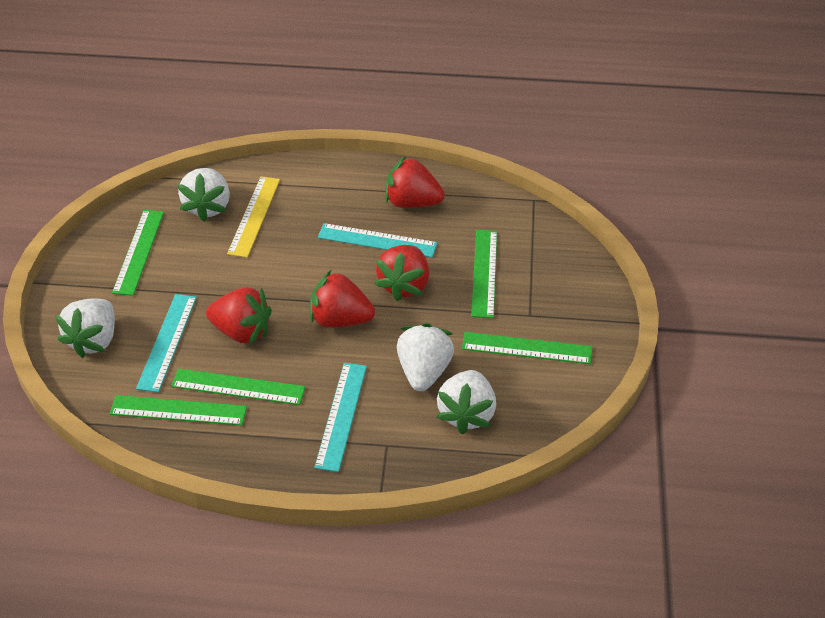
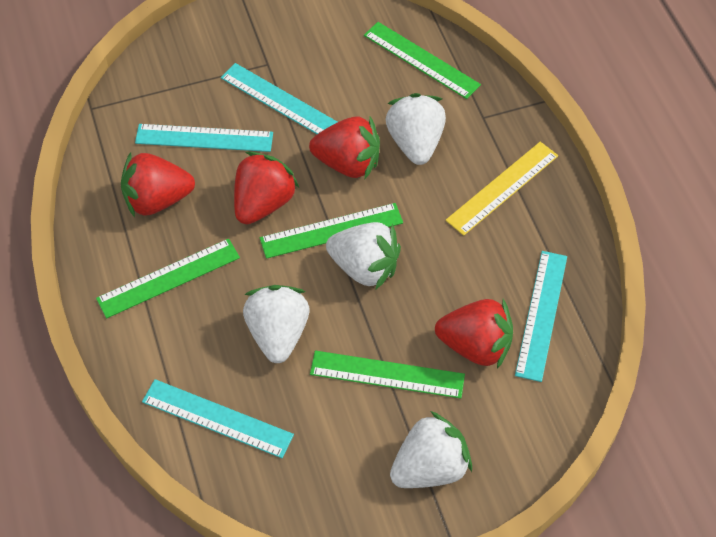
green ruler: 5 -> 4
turquoise ruler: 3 -> 4

